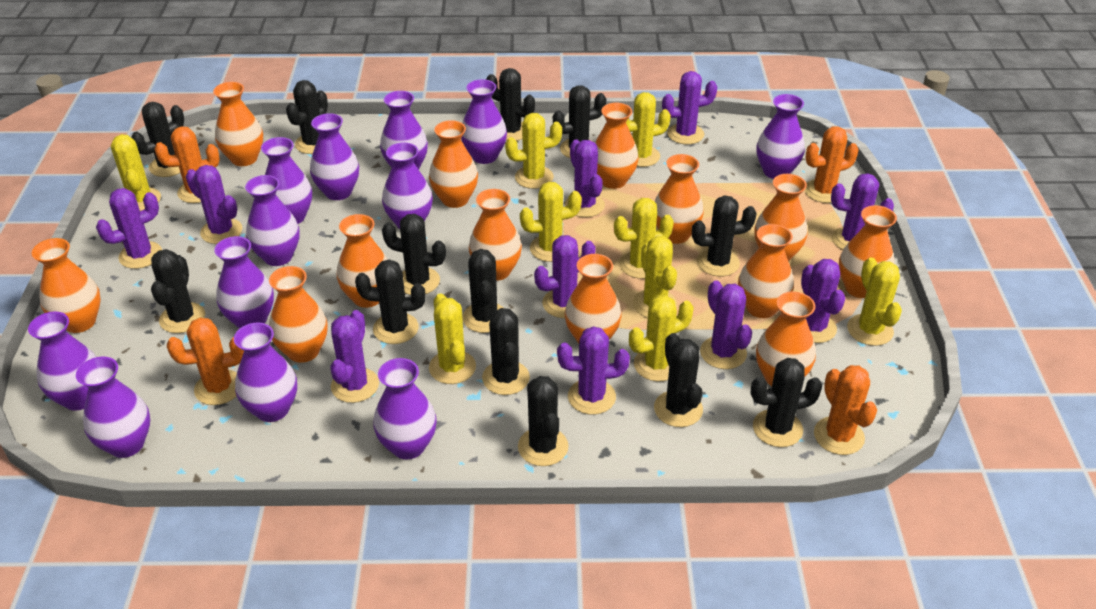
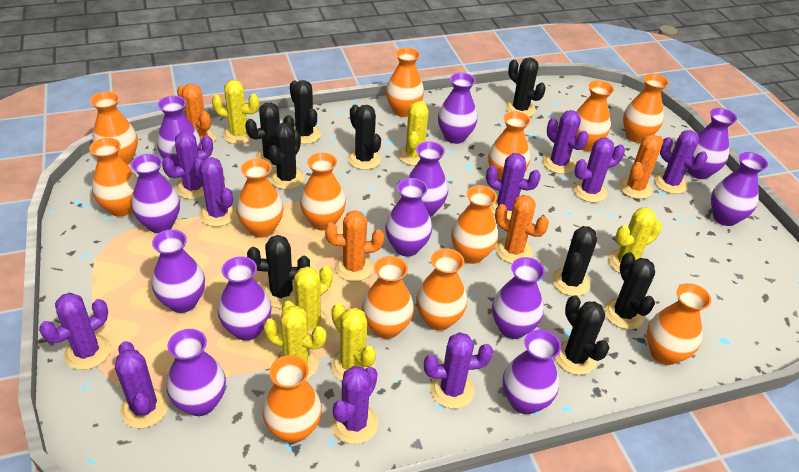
black cactus: 13 -> 9
yellow cactus: 9 -> 6

